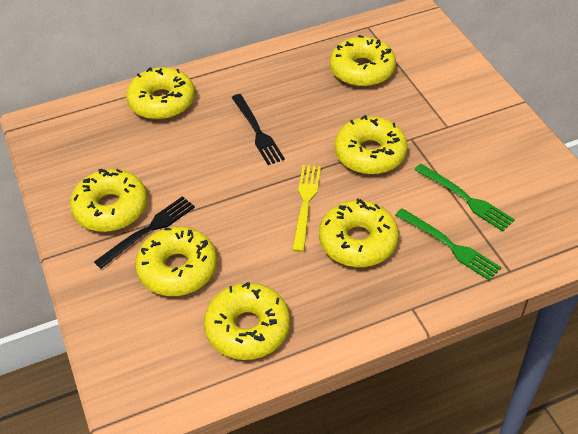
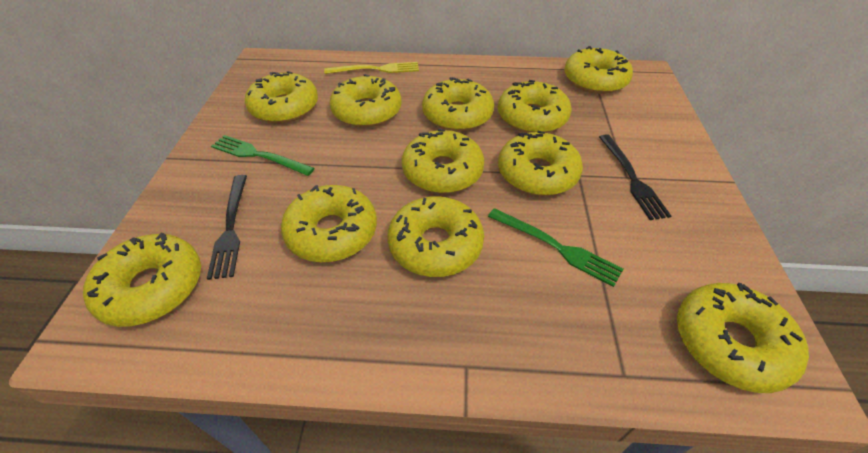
yellow donut: 7 -> 11

